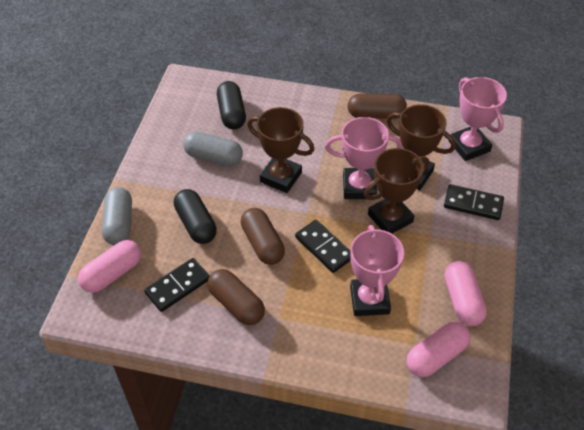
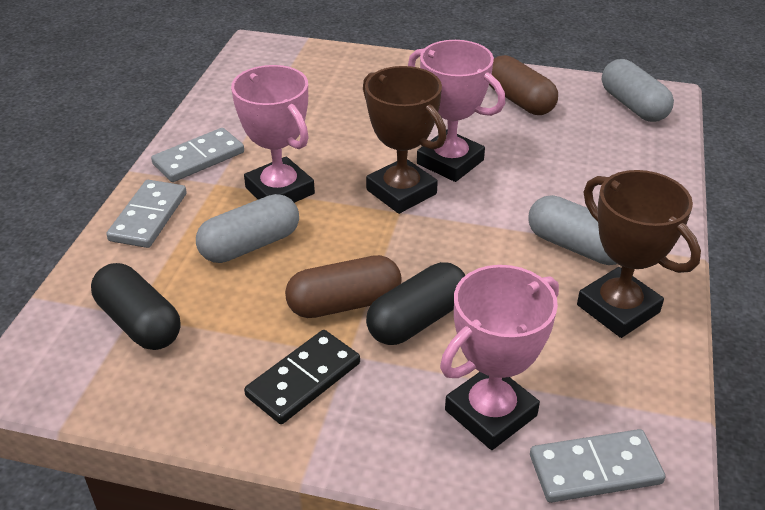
black domino: 3 -> 1
brown capsule: 3 -> 2
brown trophy: 3 -> 2
grey capsule: 2 -> 3
grey domino: 0 -> 3
pink capsule: 3 -> 0

